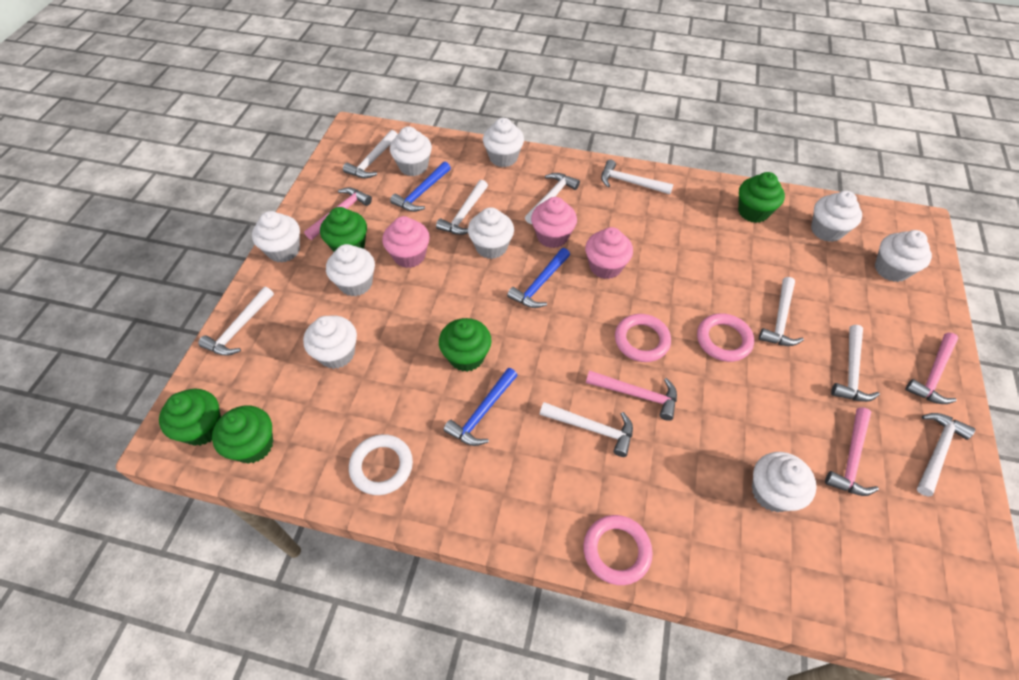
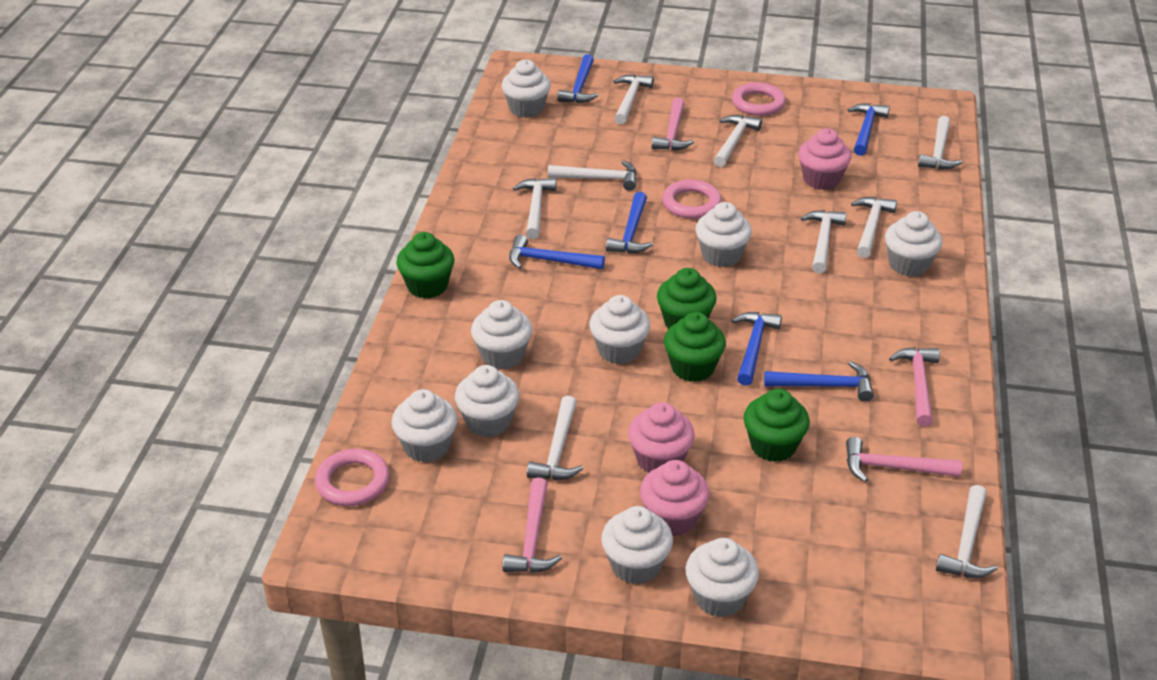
blue hammer: 3 -> 6
green cupcake: 5 -> 4
white ring: 1 -> 0

